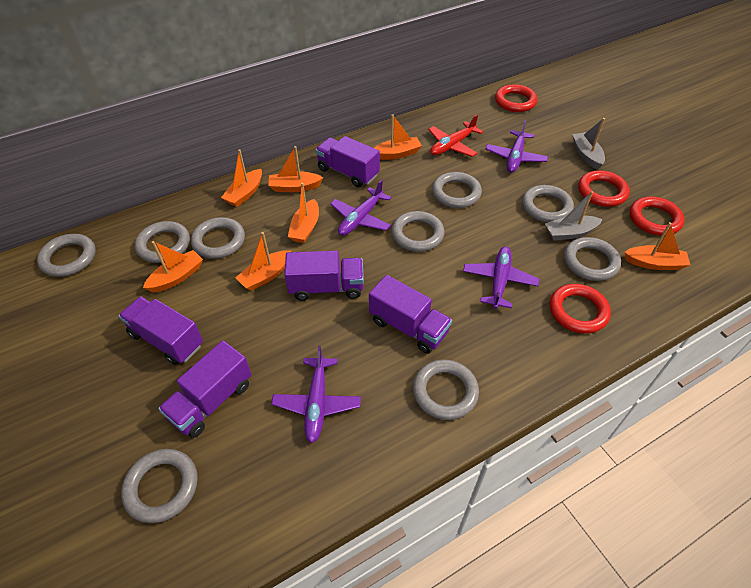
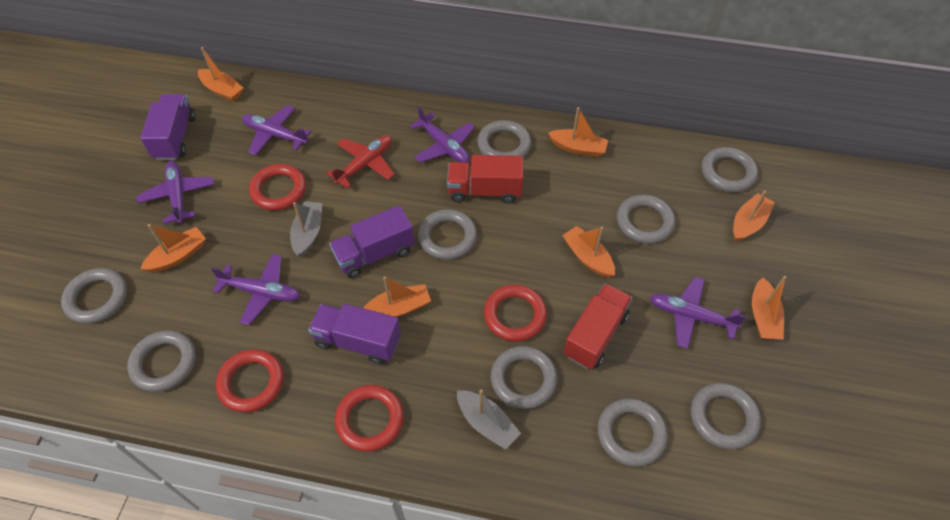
purple plane: 4 -> 5
purple truck: 5 -> 3
red truck: 0 -> 2

